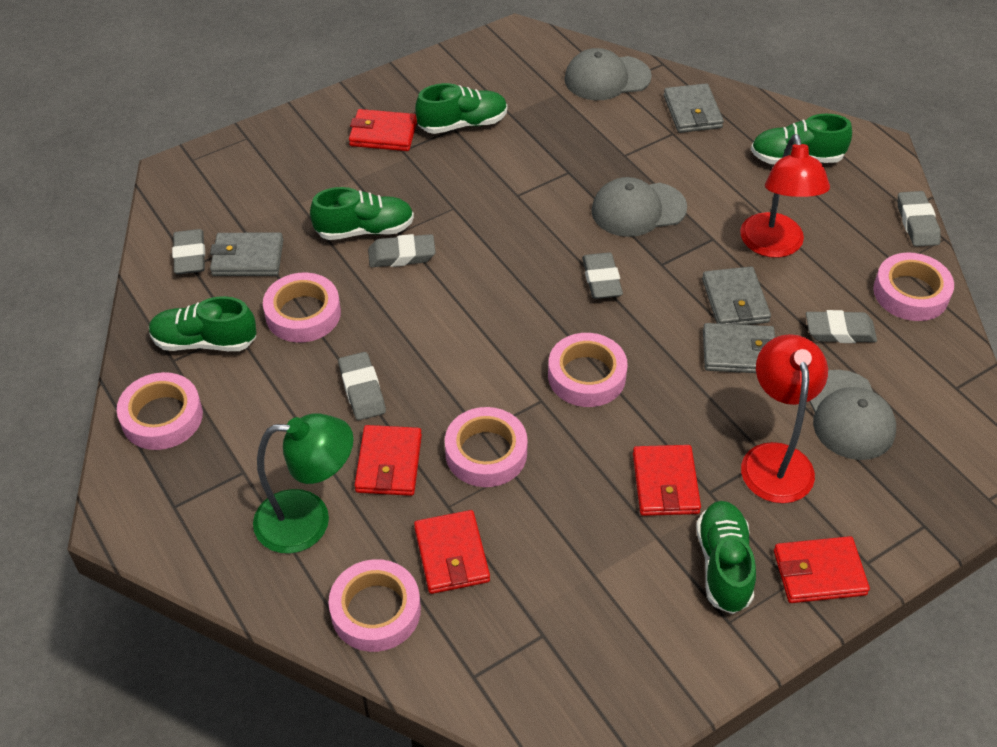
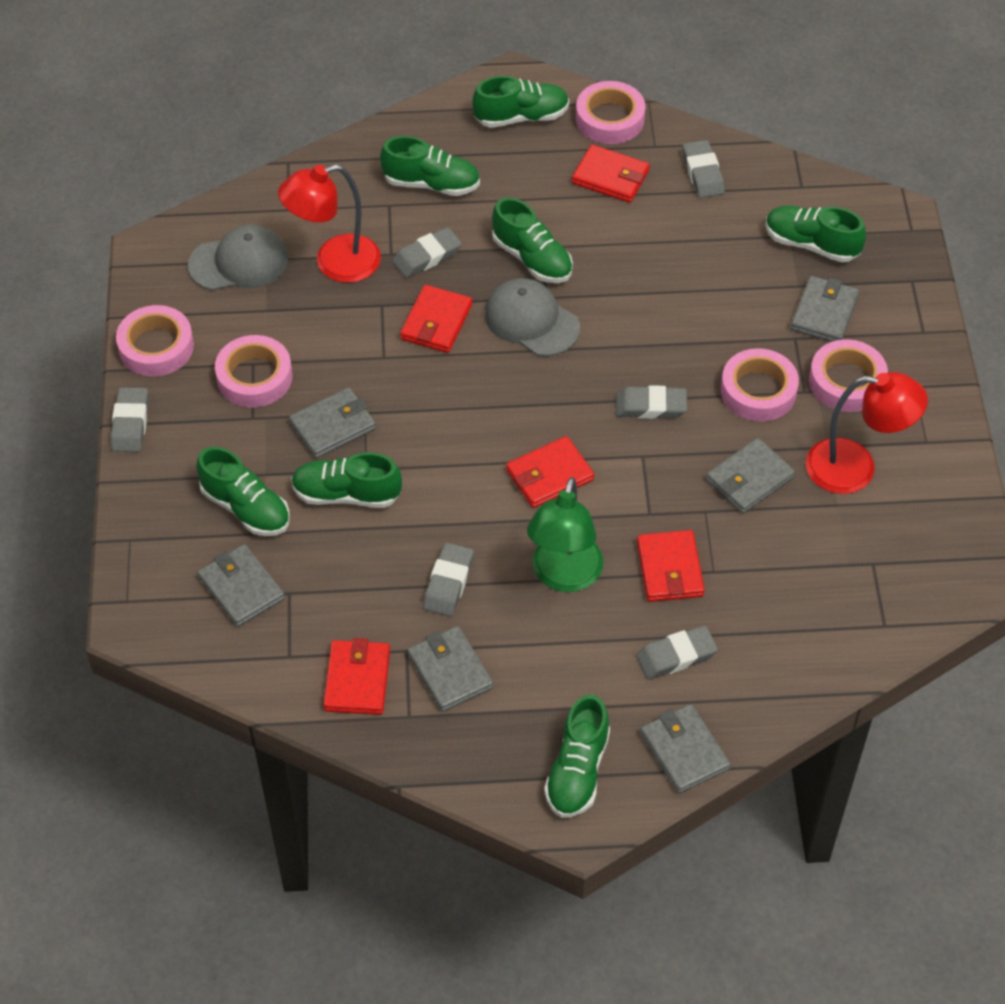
green shoe: 5 -> 7
grey cap: 3 -> 2
grey wallet: 4 -> 6
pink tape: 6 -> 5

